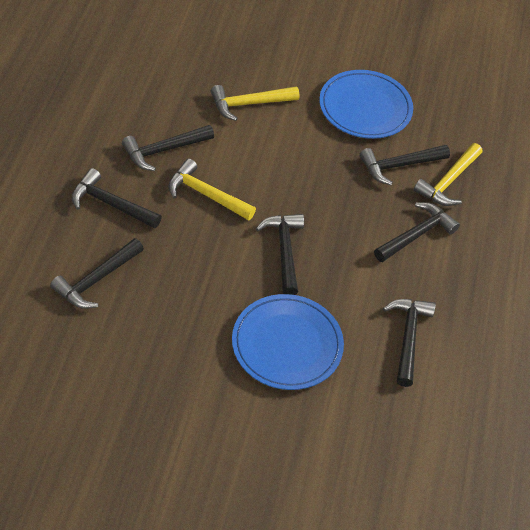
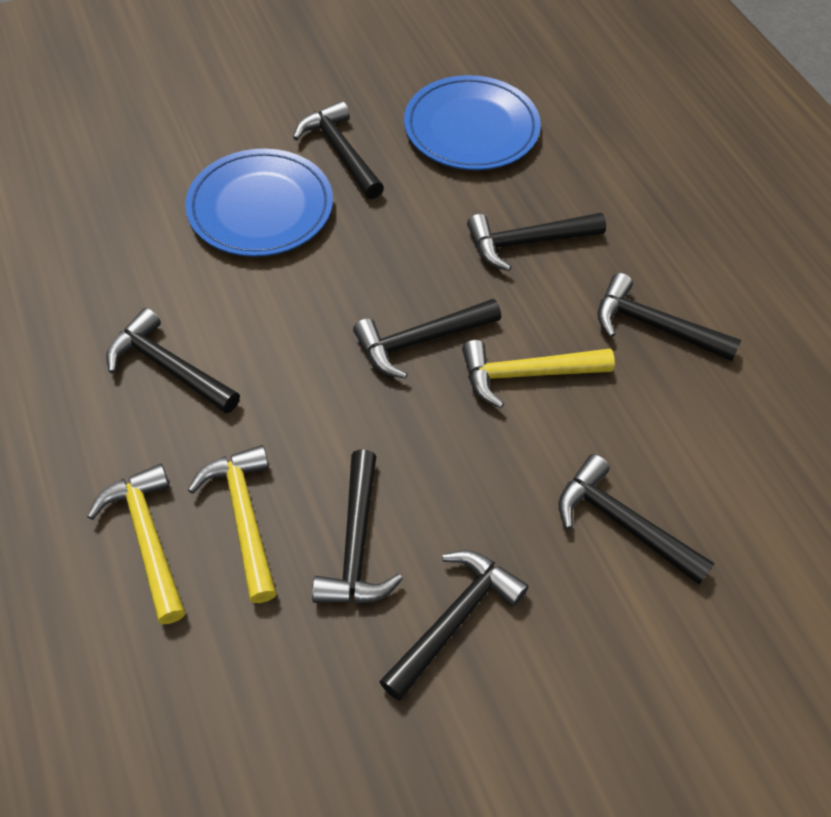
black hammer: 7 -> 8

